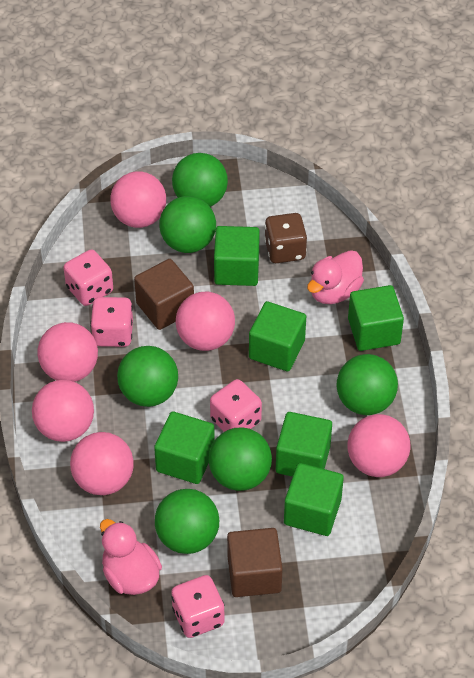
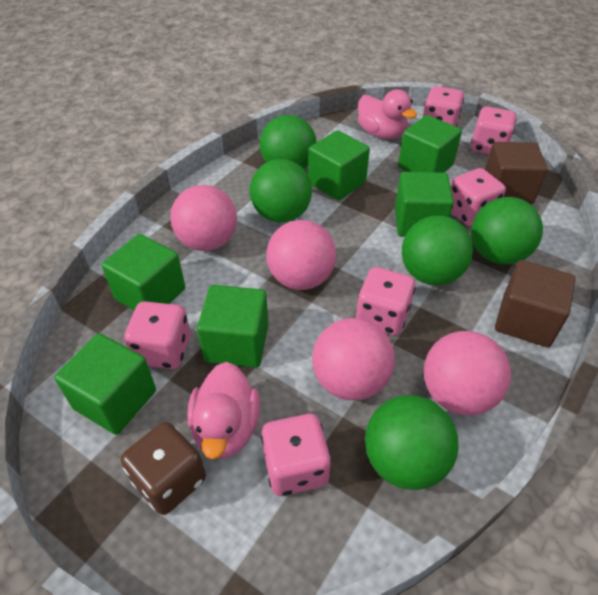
green ball: 6 -> 5
pink ball: 6 -> 4
pink dice: 4 -> 6

